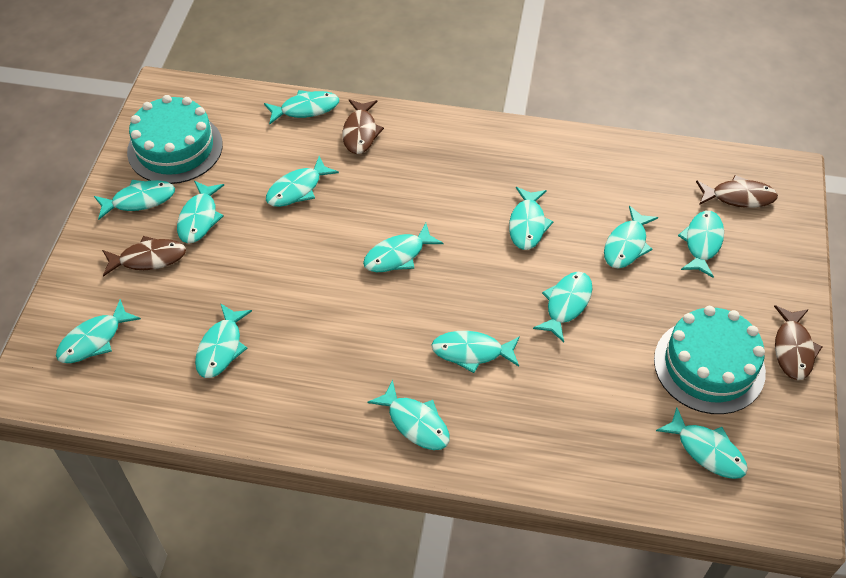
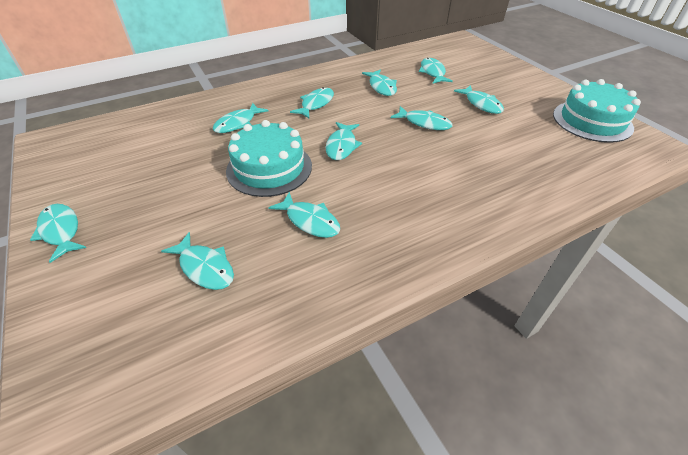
brown fish: 4 -> 0
turquoise fish: 14 -> 10

